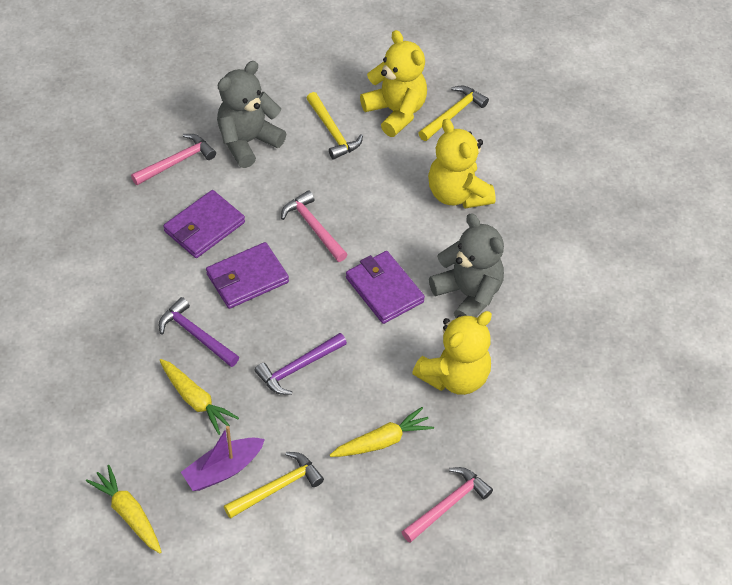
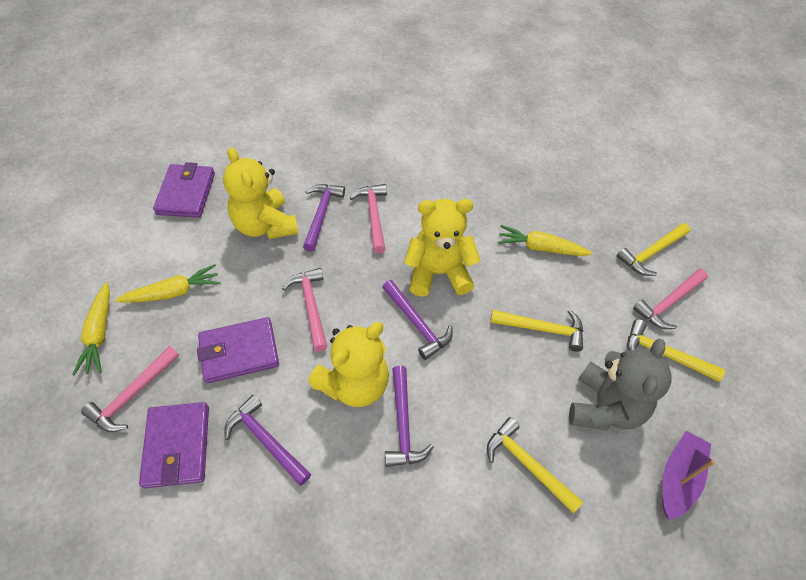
grey teddy bear: 2 -> 1
pink hammer: 3 -> 4
purple hammer: 2 -> 4
yellow hammer: 3 -> 4

